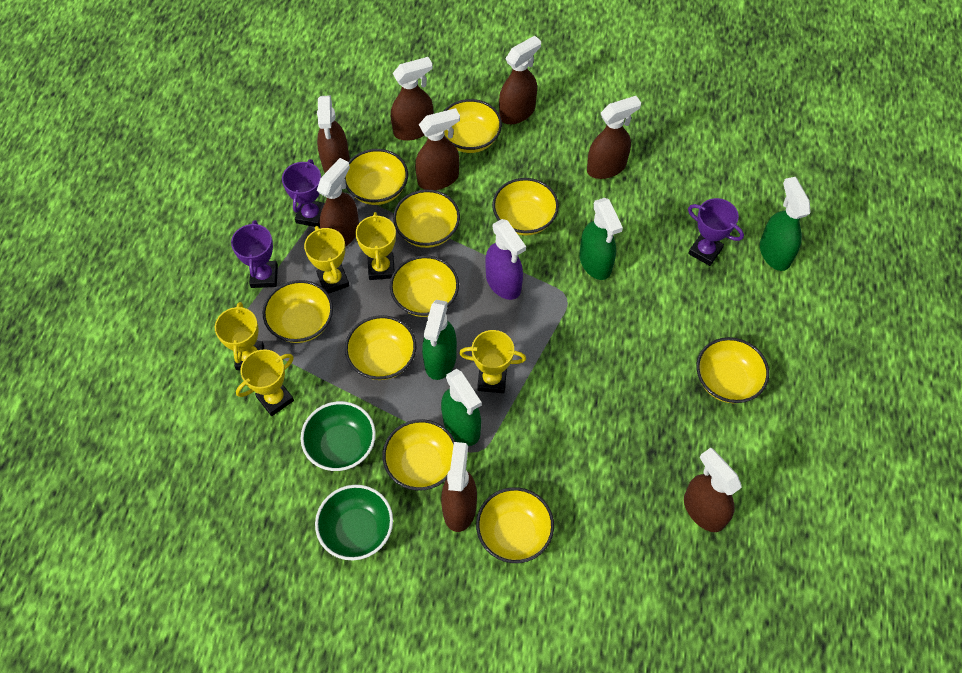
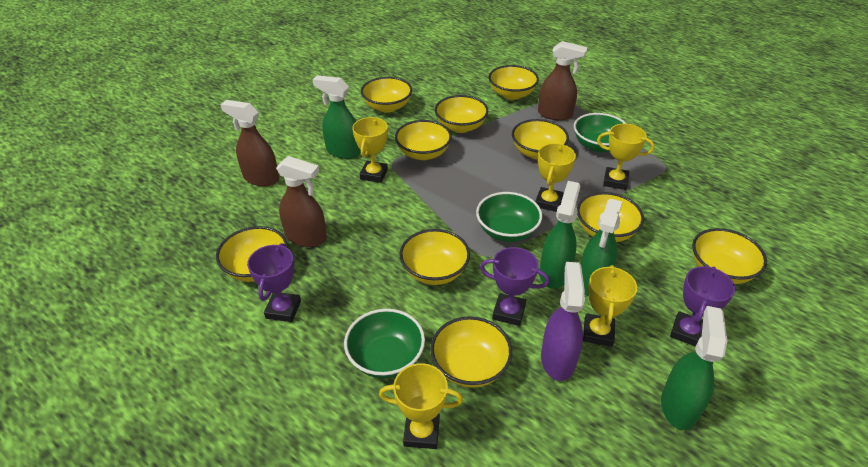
brown spray bottle: 8 -> 3
green bowl: 2 -> 3

